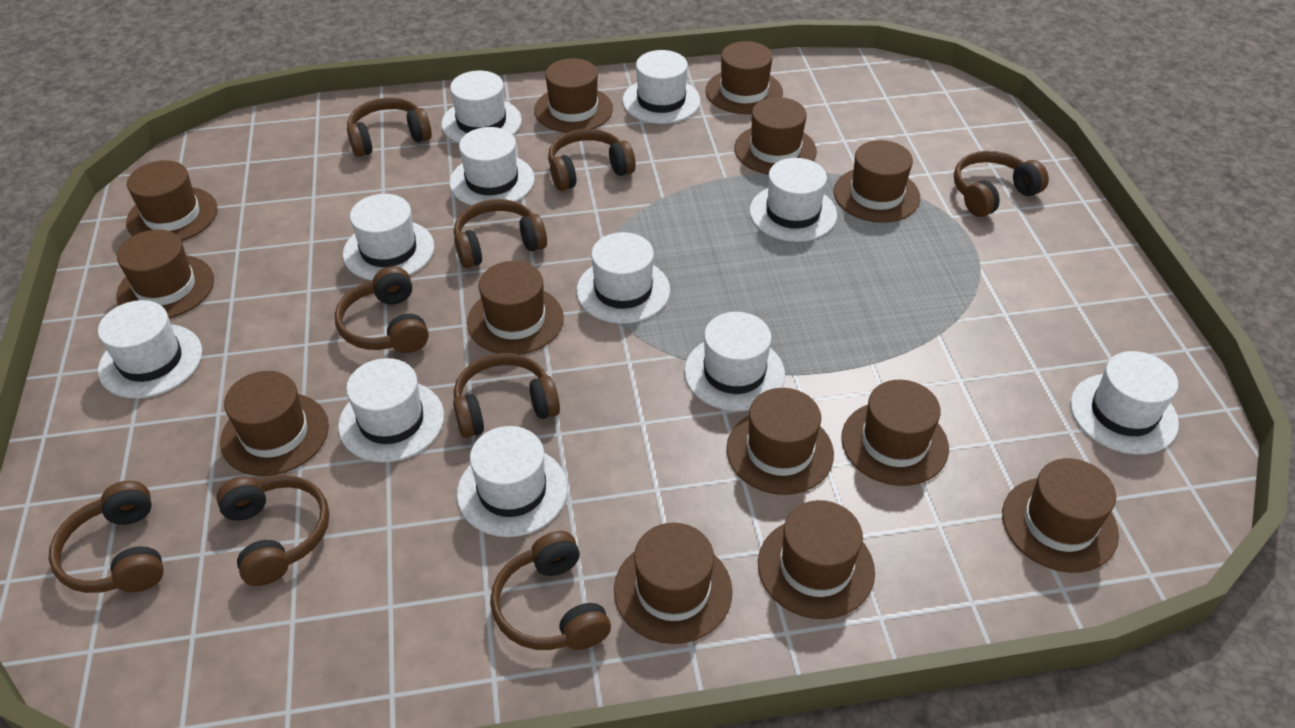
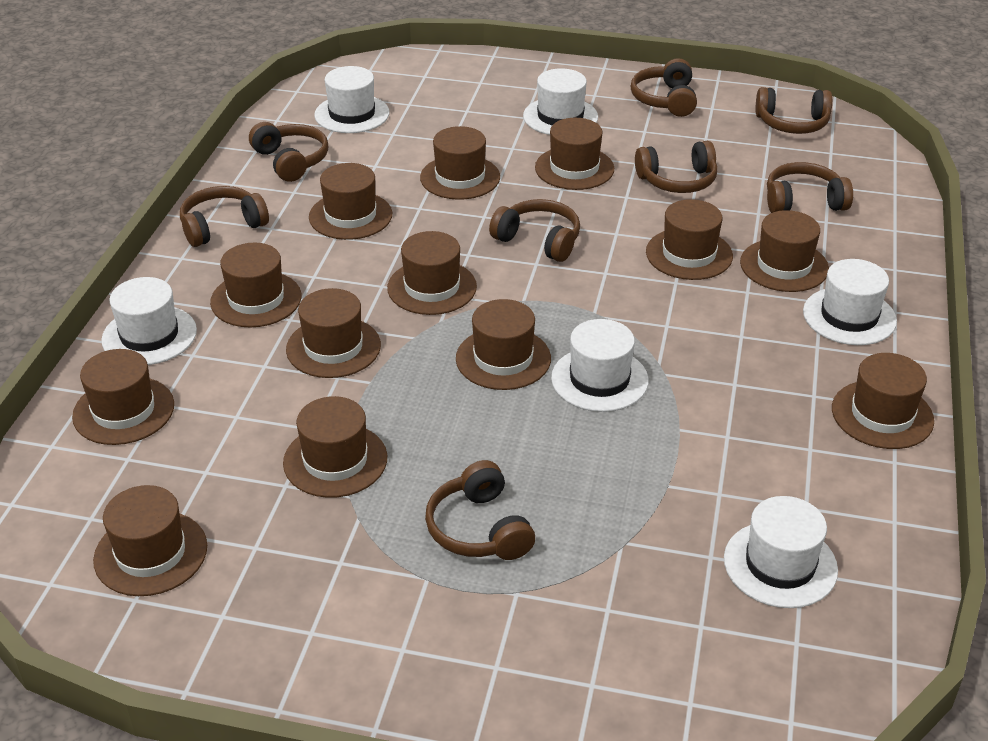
brown headphones: 9 -> 8
white hat: 11 -> 6

